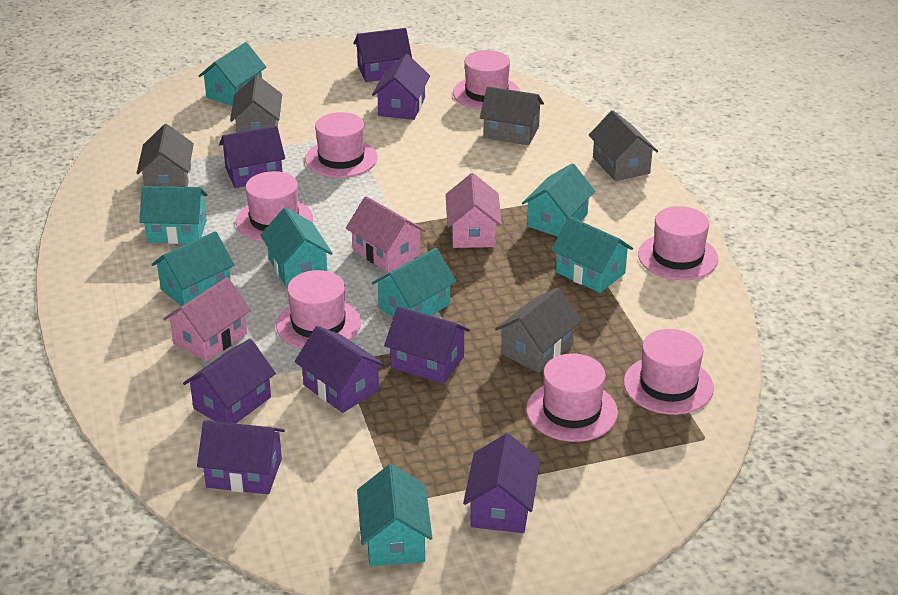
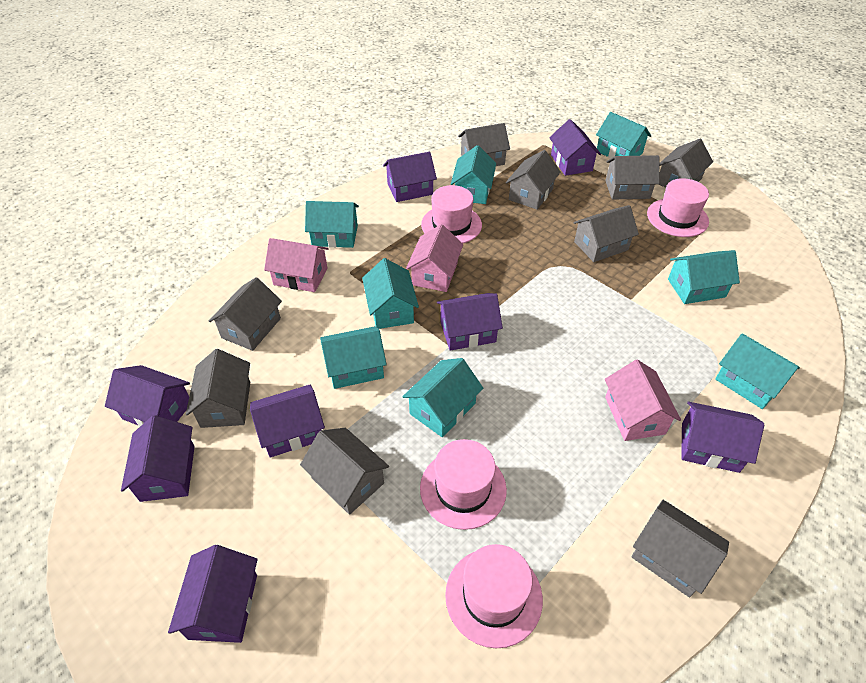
grey house: 5 -> 9
pink hat: 7 -> 4

